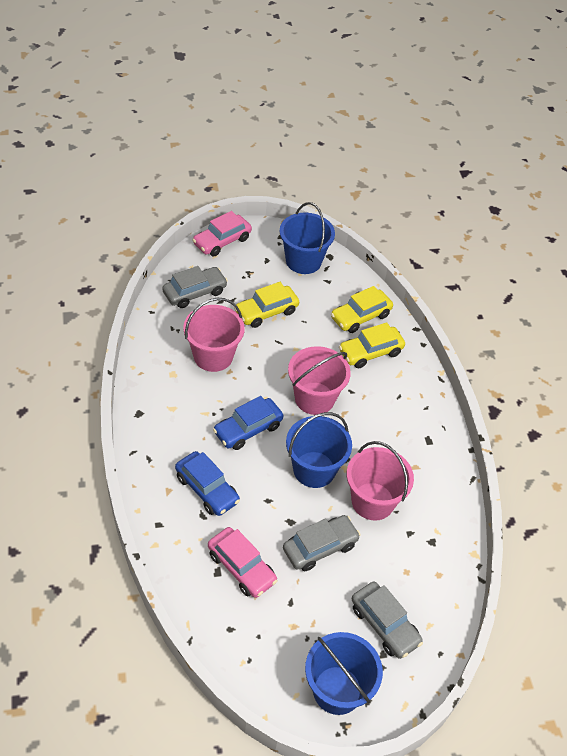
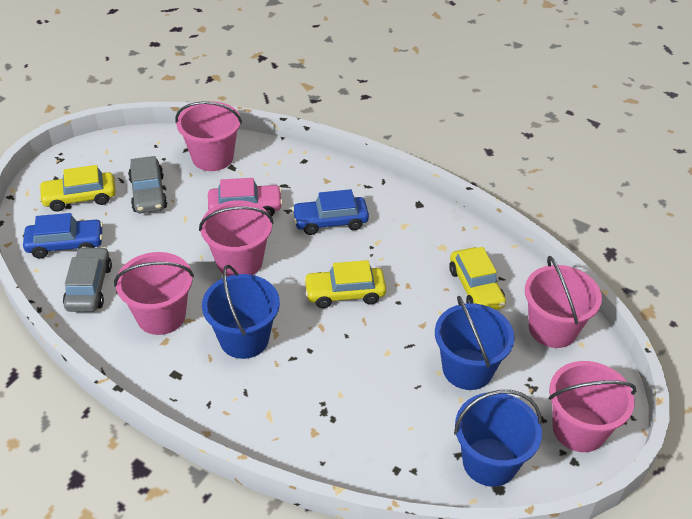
grey car: 3 -> 2
pink bucket: 3 -> 5
pink car: 2 -> 1

